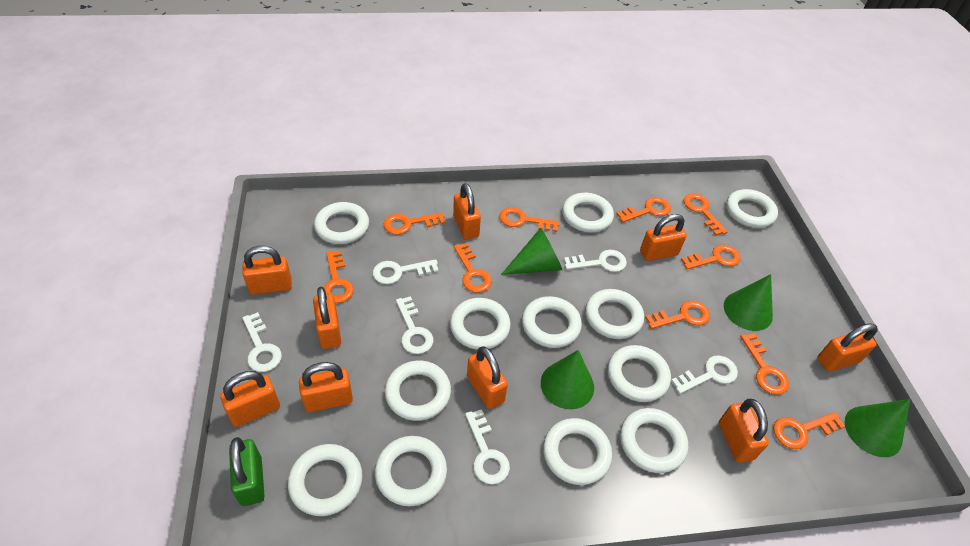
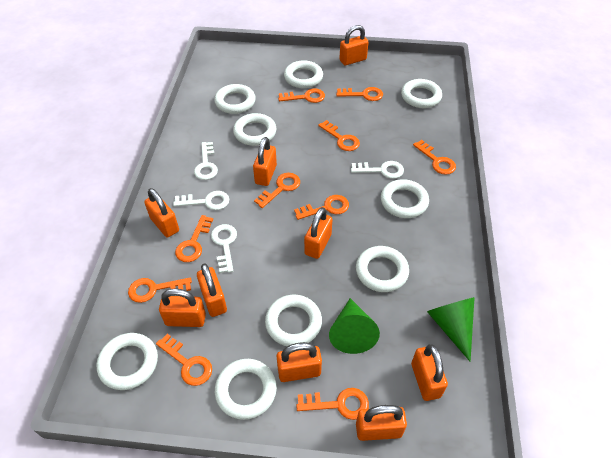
green cone: 4 -> 2
green padlock: 1 -> 0
white key: 6 -> 4
white ring: 12 -> 9

